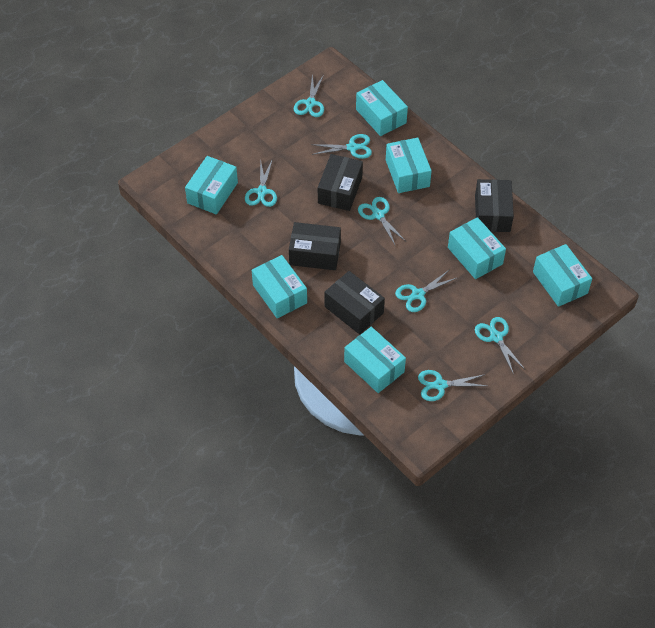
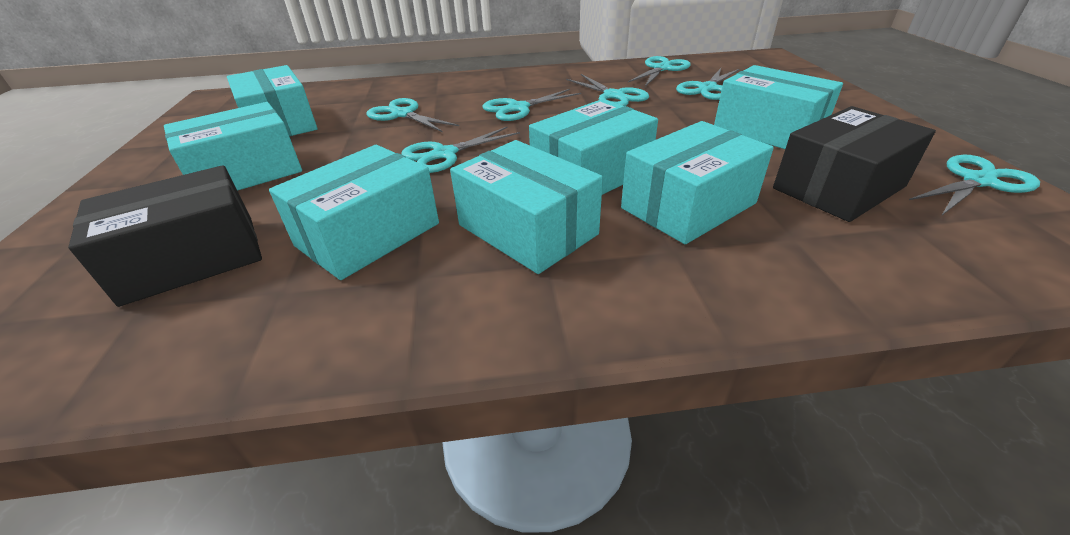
black box: 4 -> 2

